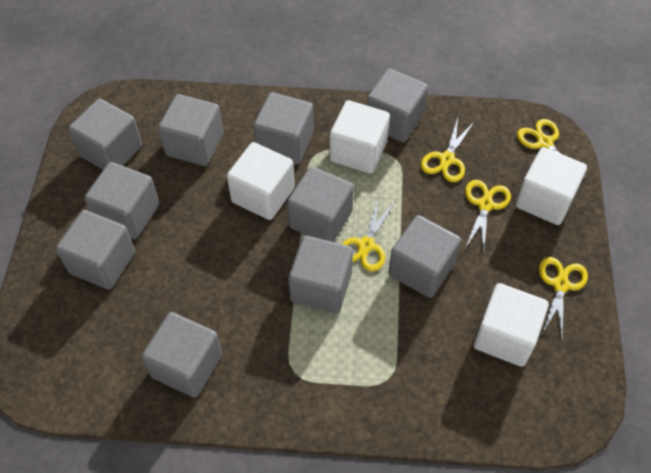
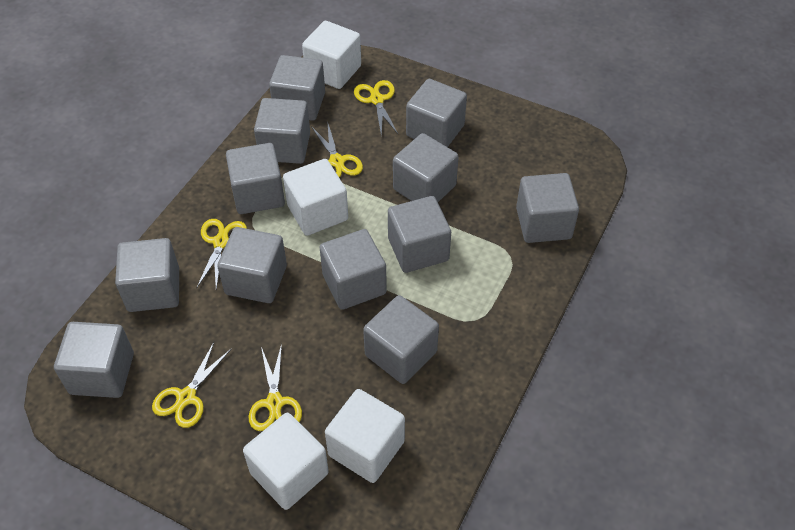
grey cube: 10 -> 12

